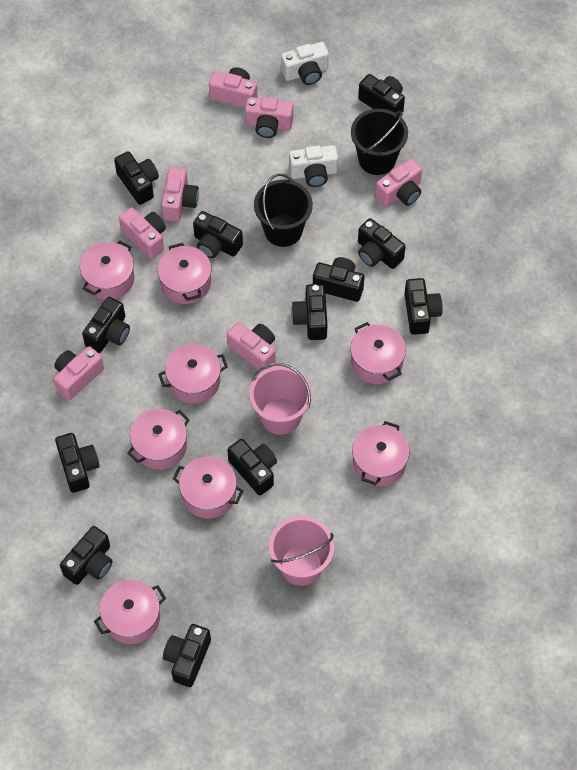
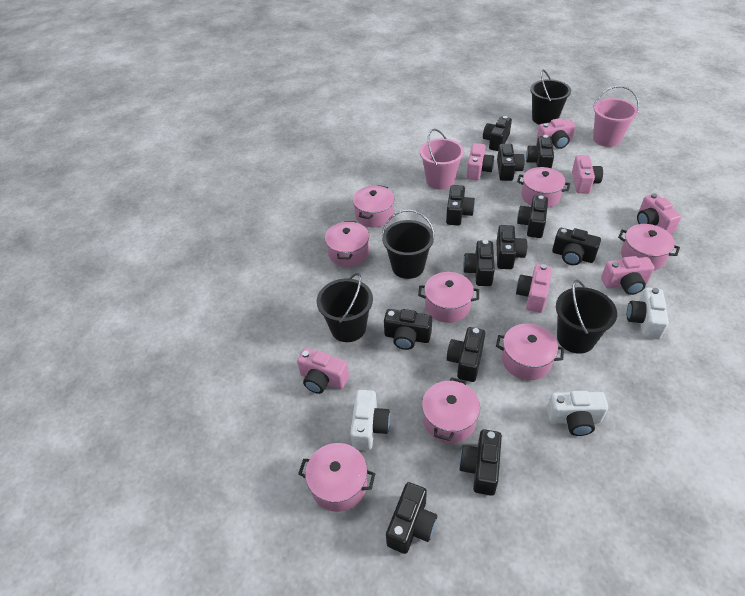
black bucket: 2 -> 4
white camera: 2 -> 3

